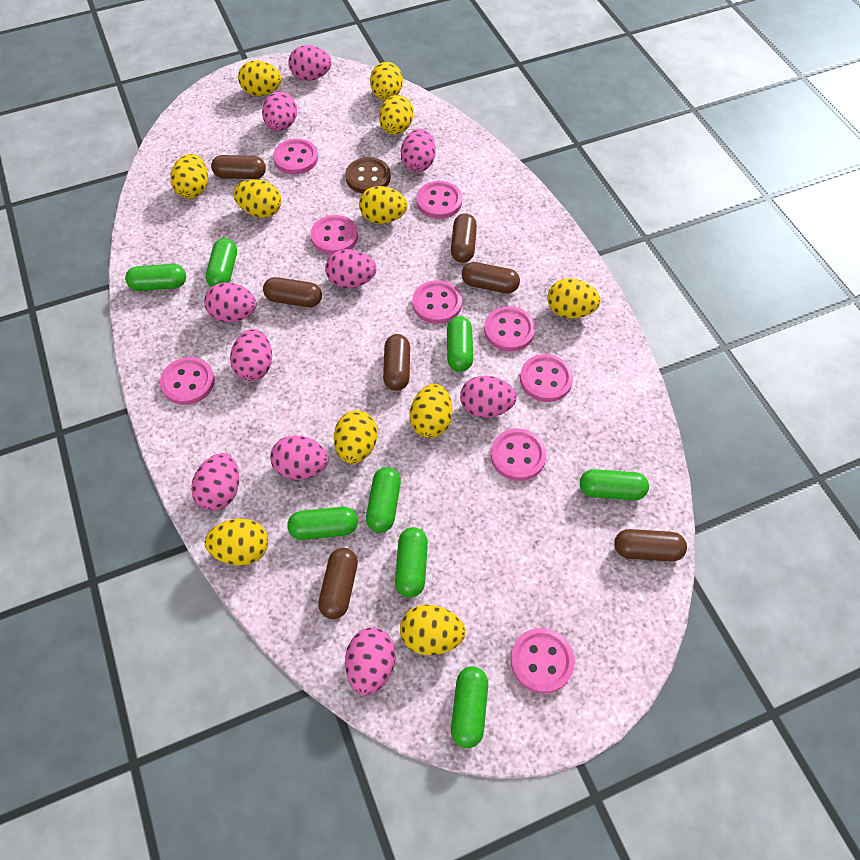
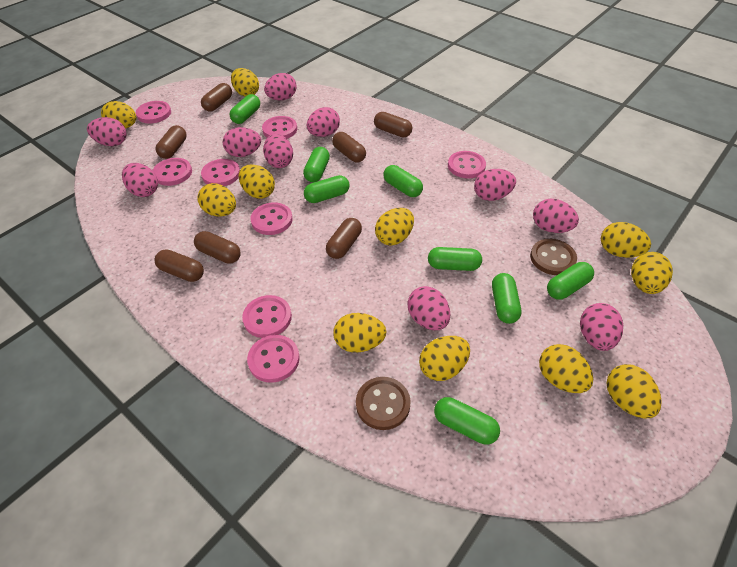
brown button: 1 -> 2
pink button: 9 -> 8

